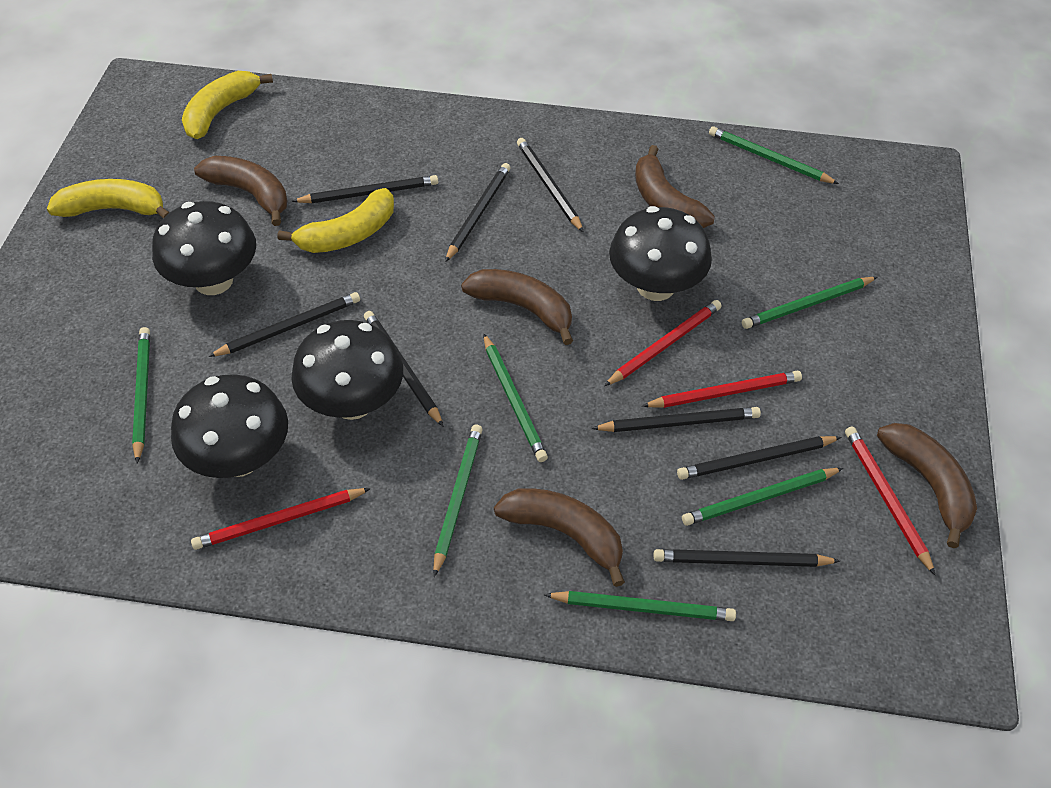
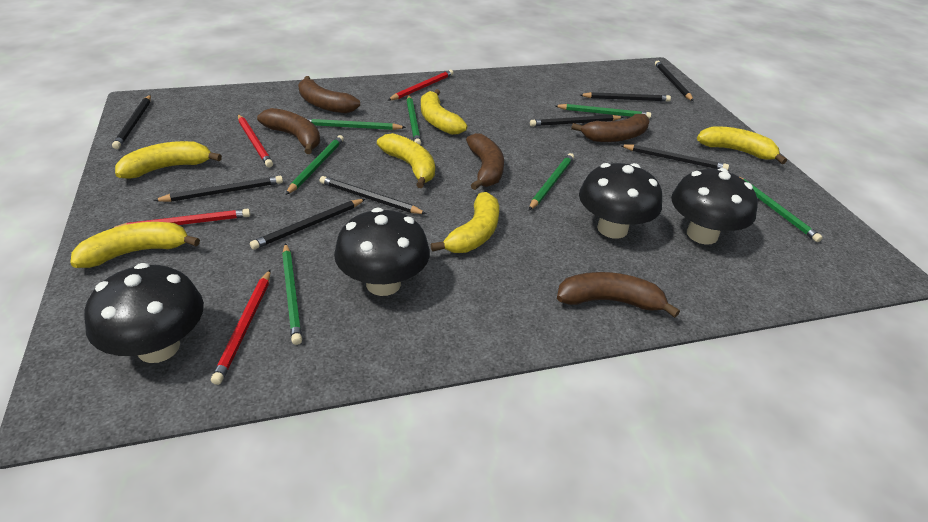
yellow banana: 3 -> 6

